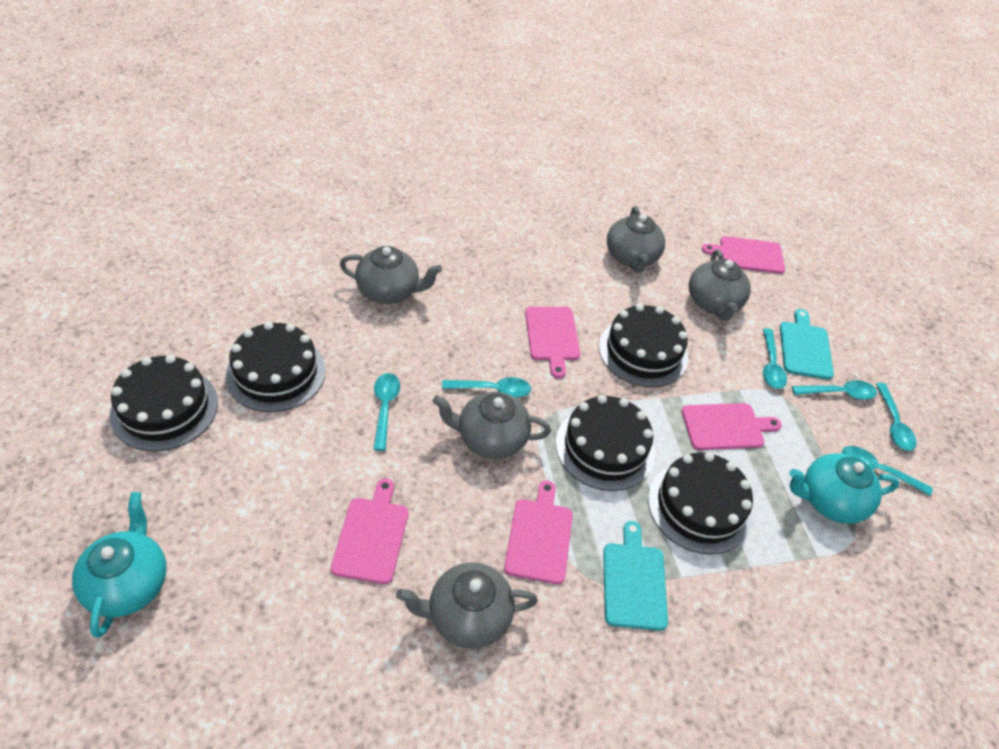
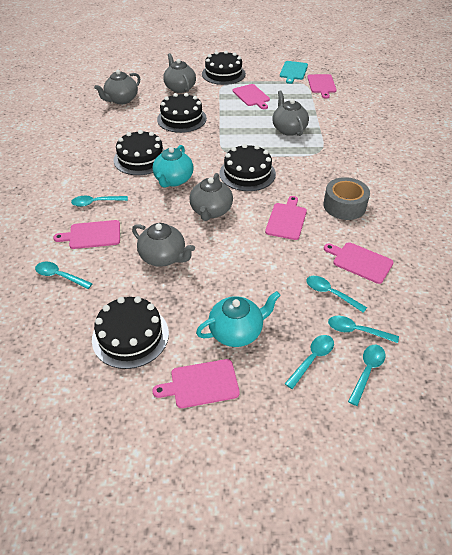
grey tape: 0 -> 1
pink cutting board: 5 -> 6
turquoise cutting board: 2 -> 1

